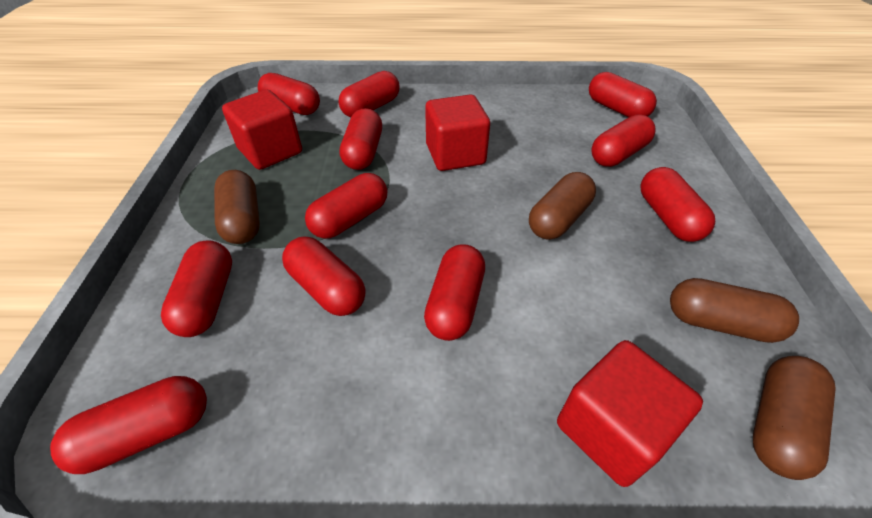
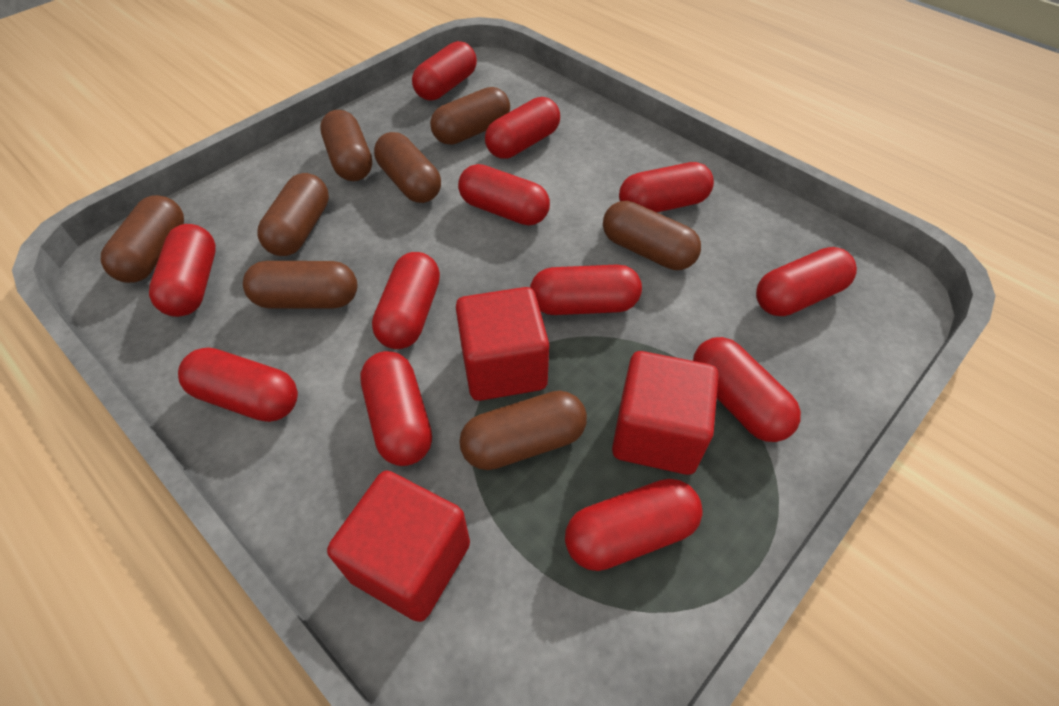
brown capsule: 4 -> 8
red capsule: 11 -> 12

